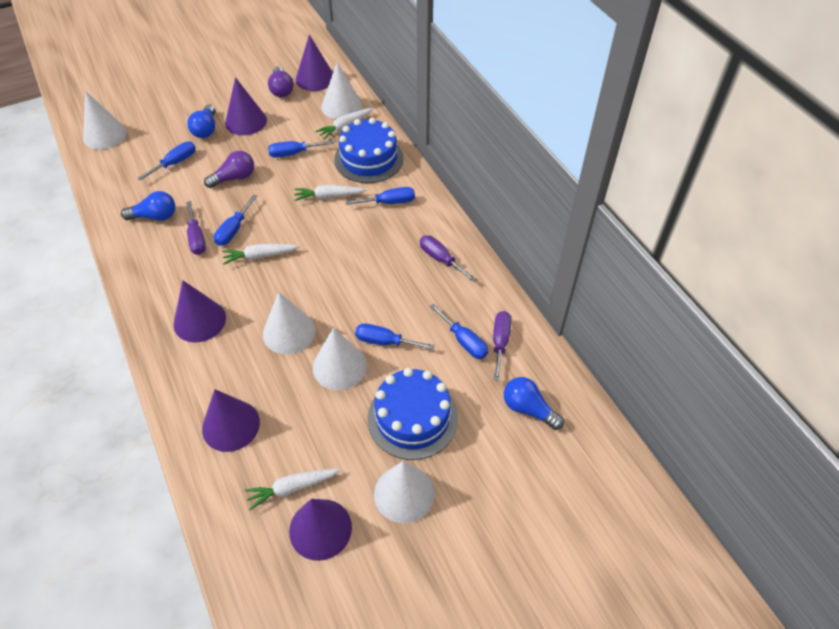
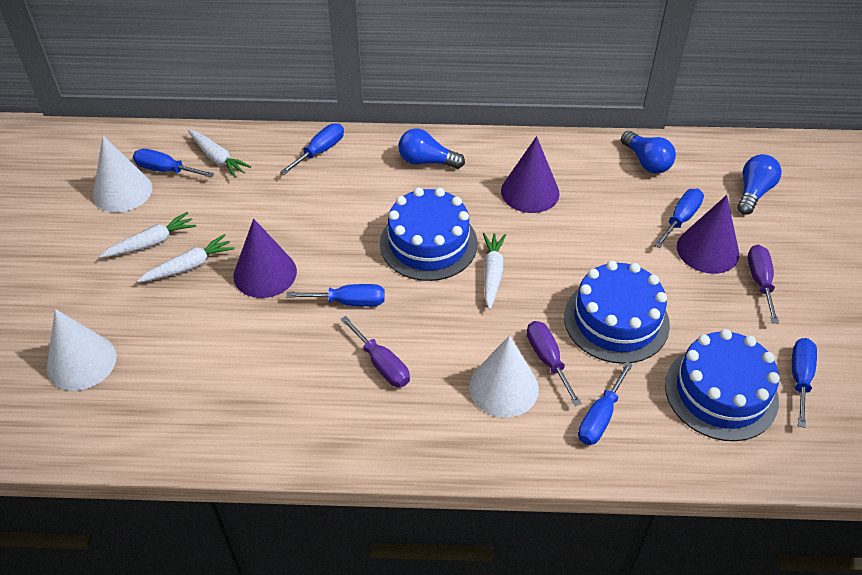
blue cake: 2 -> 3
purple cone: 5 -> 3
purple light bulb: 2 -> 0
white cone: 5 -> 3

